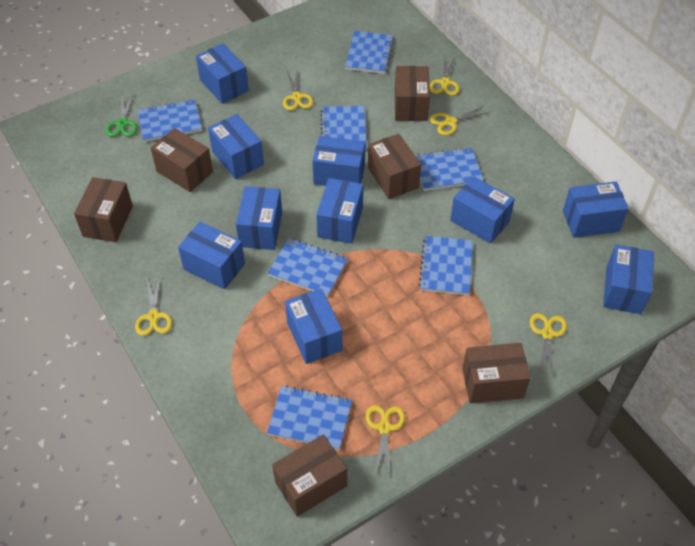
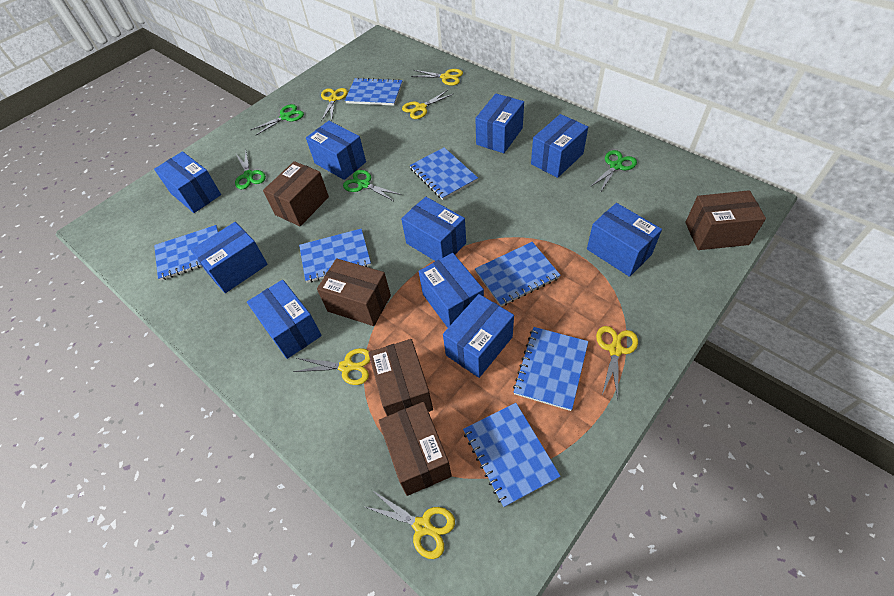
brown box: 6 -> 5
green scissors: 1 -> 4

